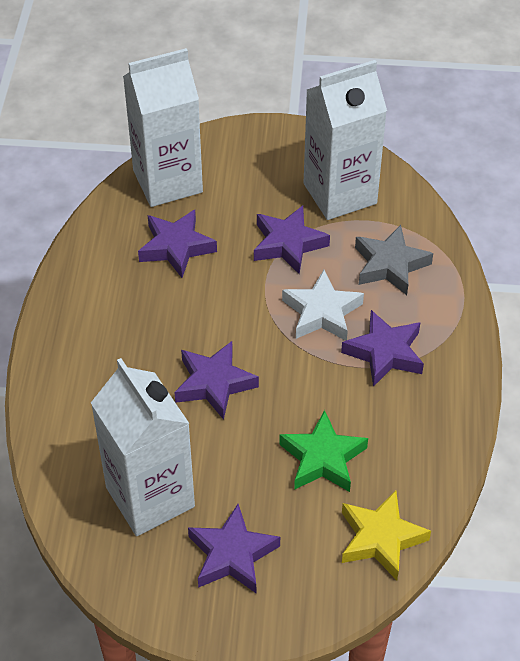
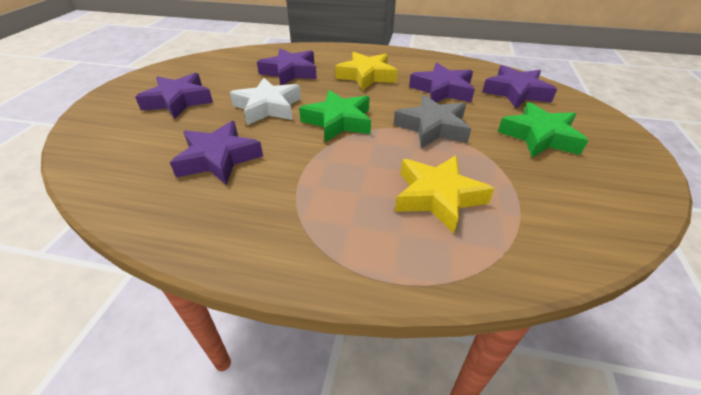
green star: 1 -> 2
white carton: 3 -> 0
yellow star: 1 -> 2

